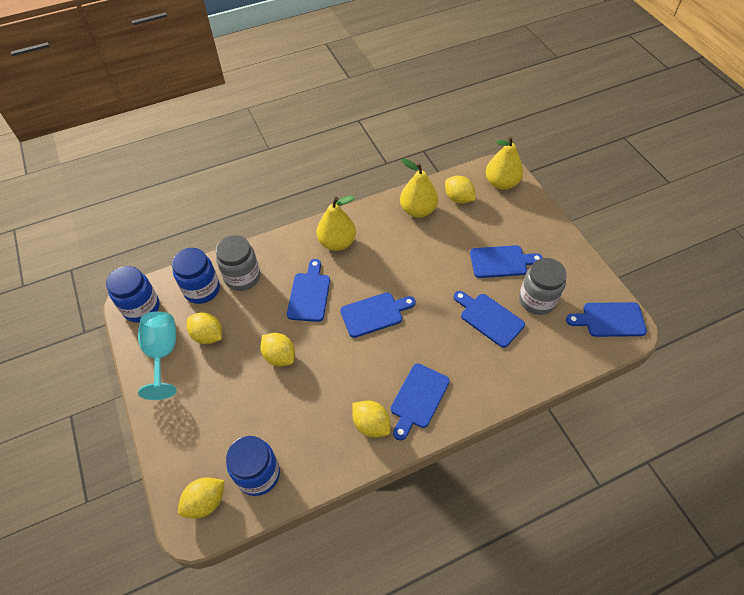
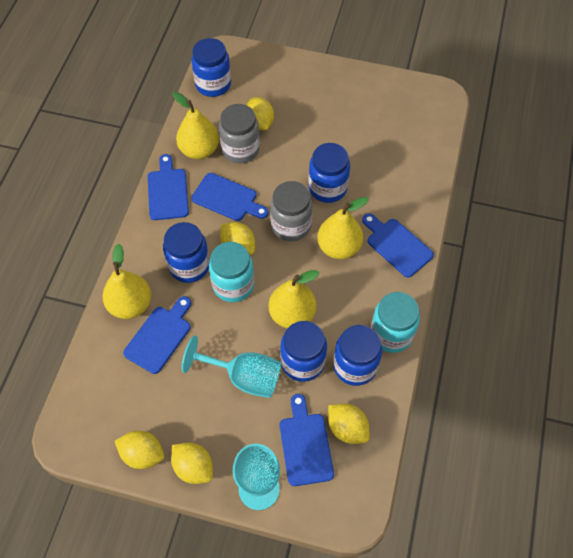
blue cutting board: 6 -> 5
blue jar: 3 -> 5
turquoise goblet: 1 -> 2
turquoise jar: 0 -> 2
yellow pear: 3 -> 4

